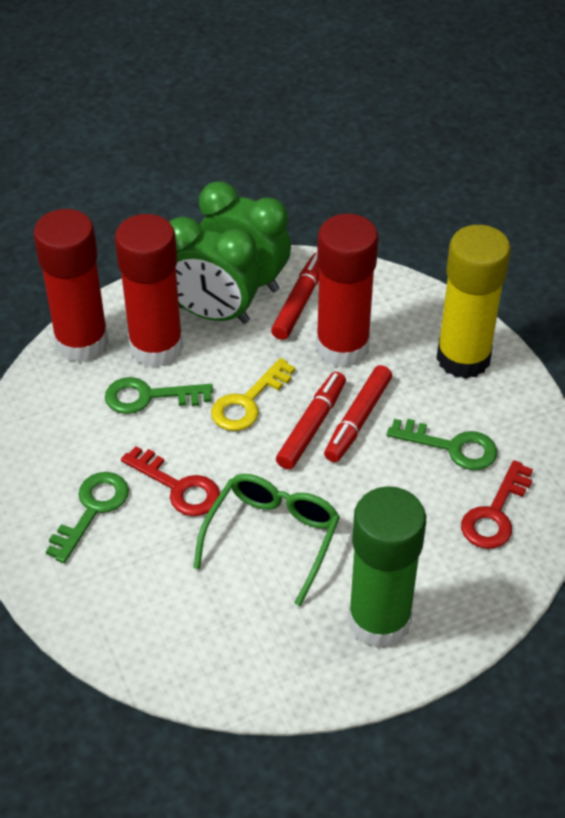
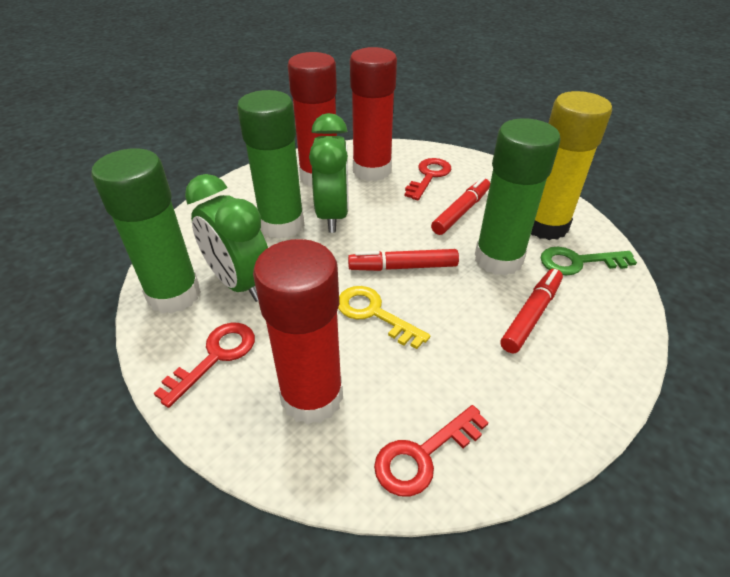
green glasses: 1 -> 0
green glue stick: 1 -> 3
green key: 3 -> 1
red key: 2 -> 3

